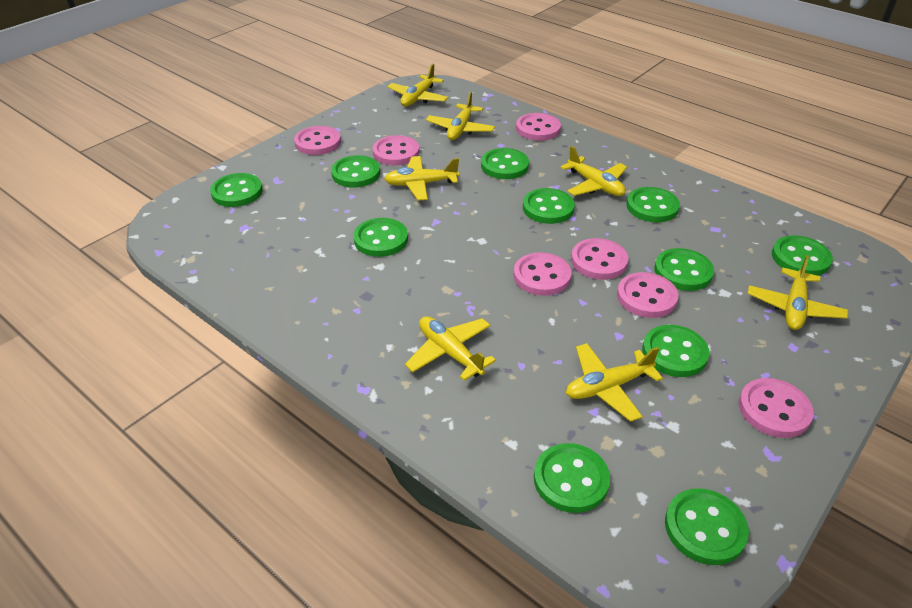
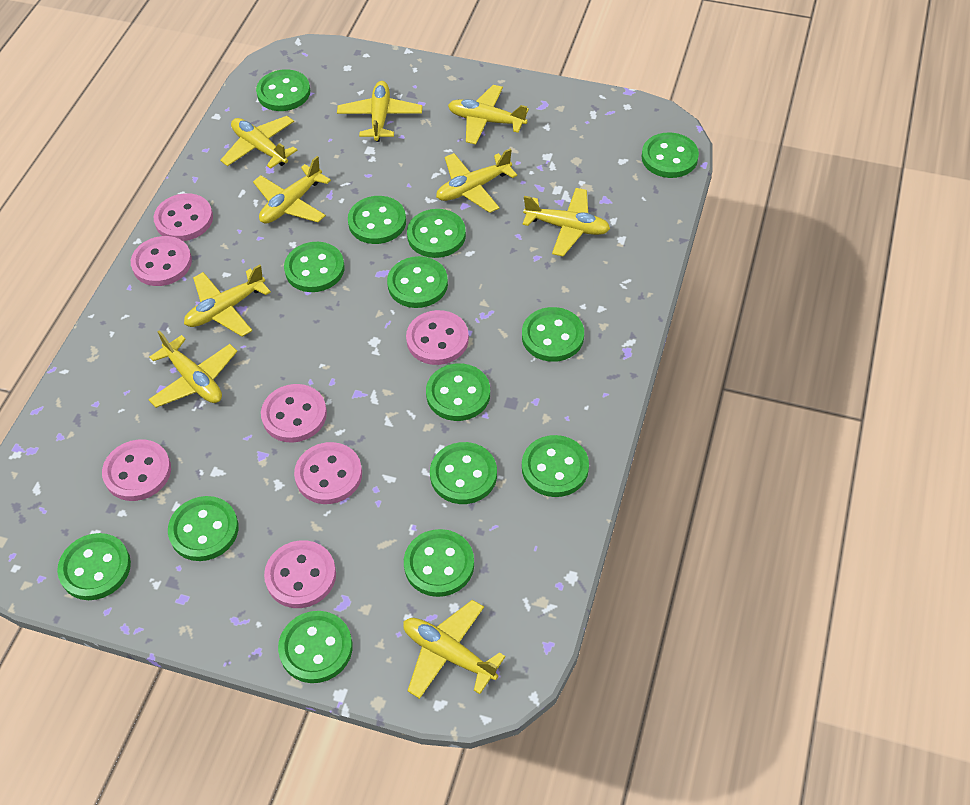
green button: 11 -> 14
yellow plane: 7 -> 9

